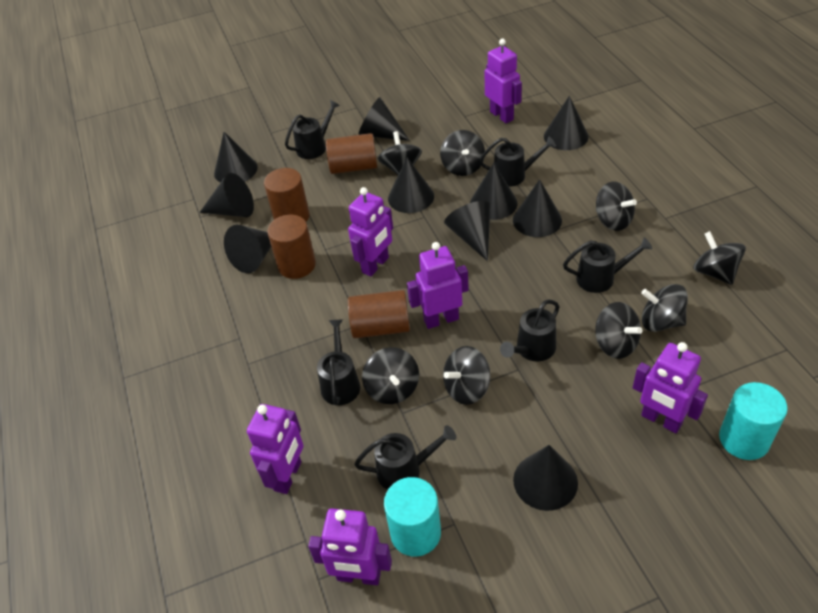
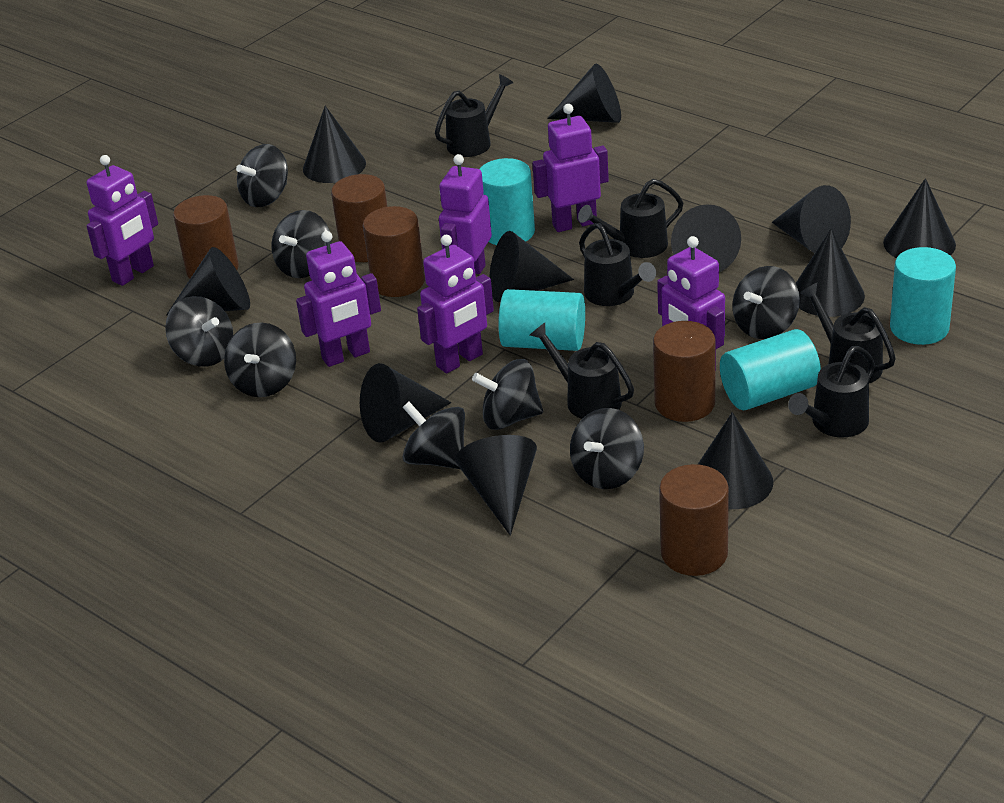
black cone: 10 -> 11
brown cylinder: 4 -> 5
turquoise cylinder: 2 -> 4

